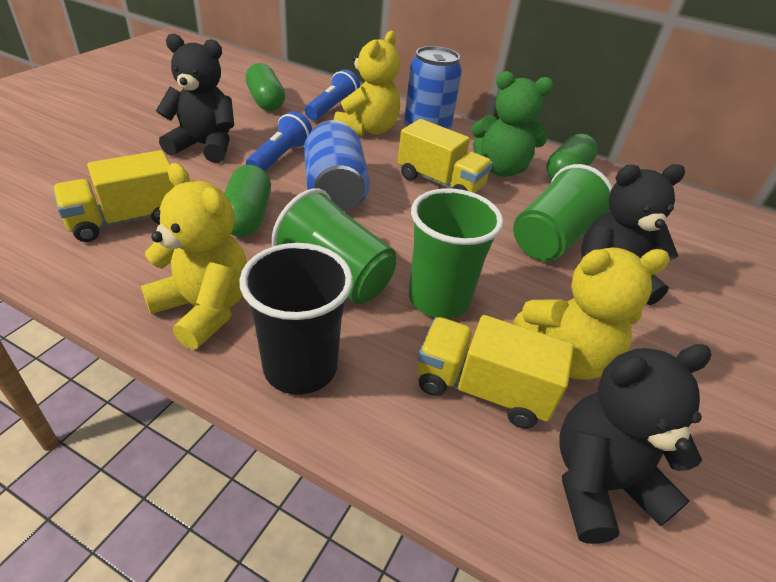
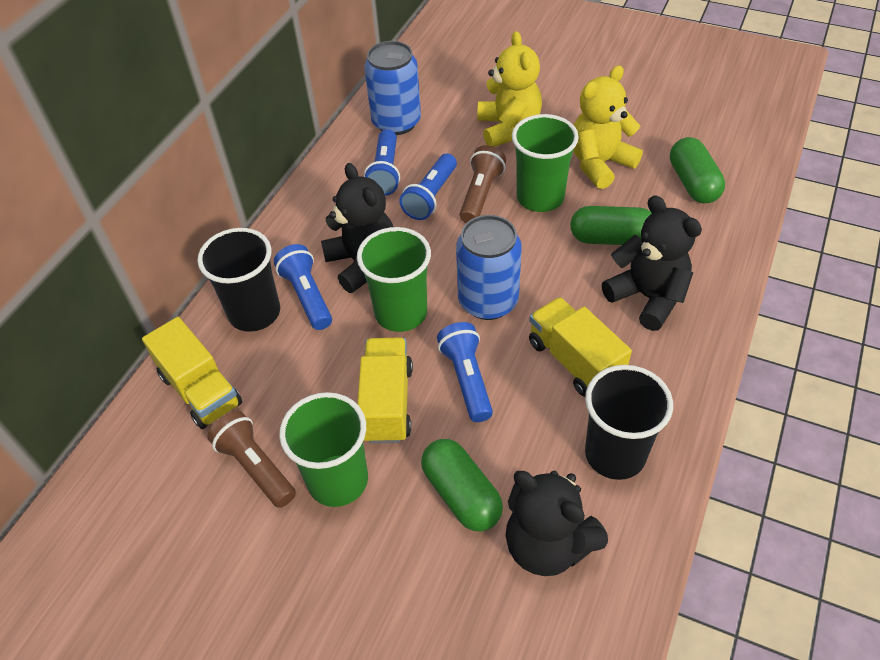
black cup: 1 -> 2
blue flashlight: 2 -> 4
brown flashlight: 0 -> 2
green teddy bear: 1 -> 0
yellow teddy bear: 3 -> 2

